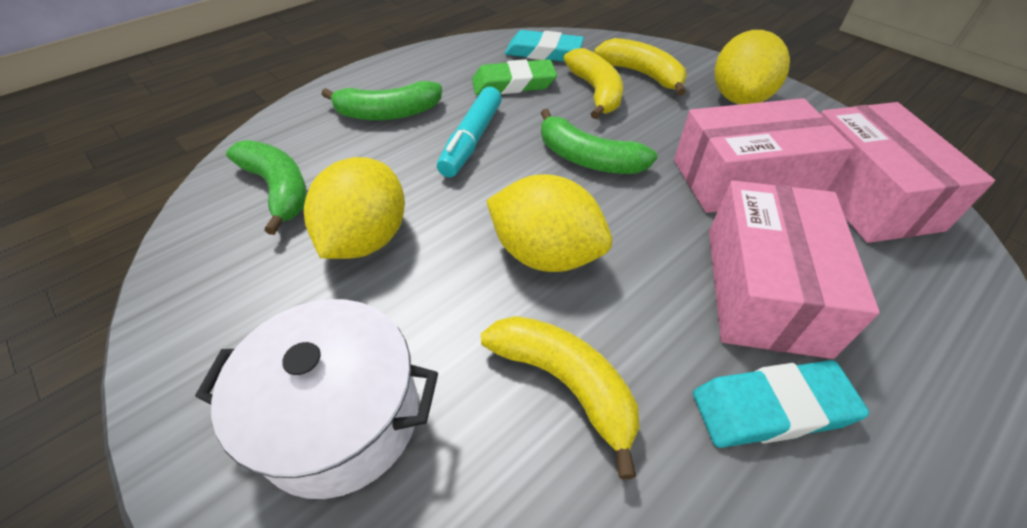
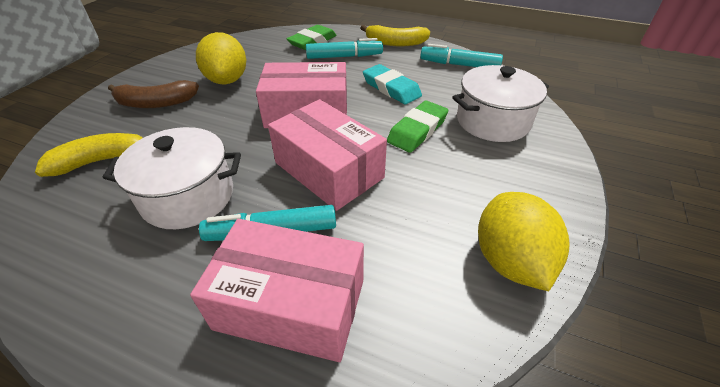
brown banana: 0 -> 1
green banana: 3 -> 0
green eraser: 1 -> 2
turquoise eraser: 2 -> 1
turquoise marker: 1 -> 3
white pot: 1 -> 2
yellow banana: 3 -> 2
yellow lemon: 3 -> 2

